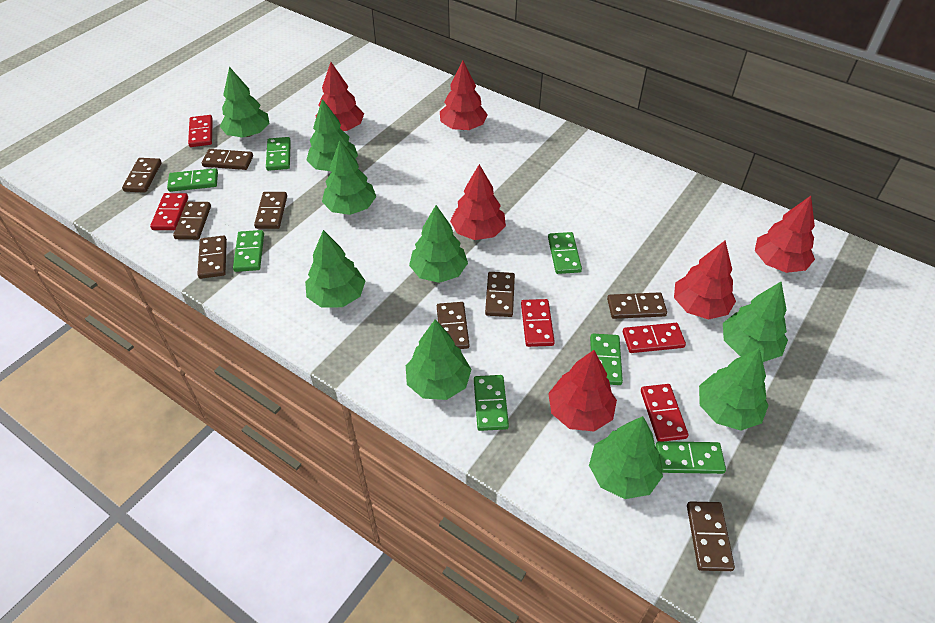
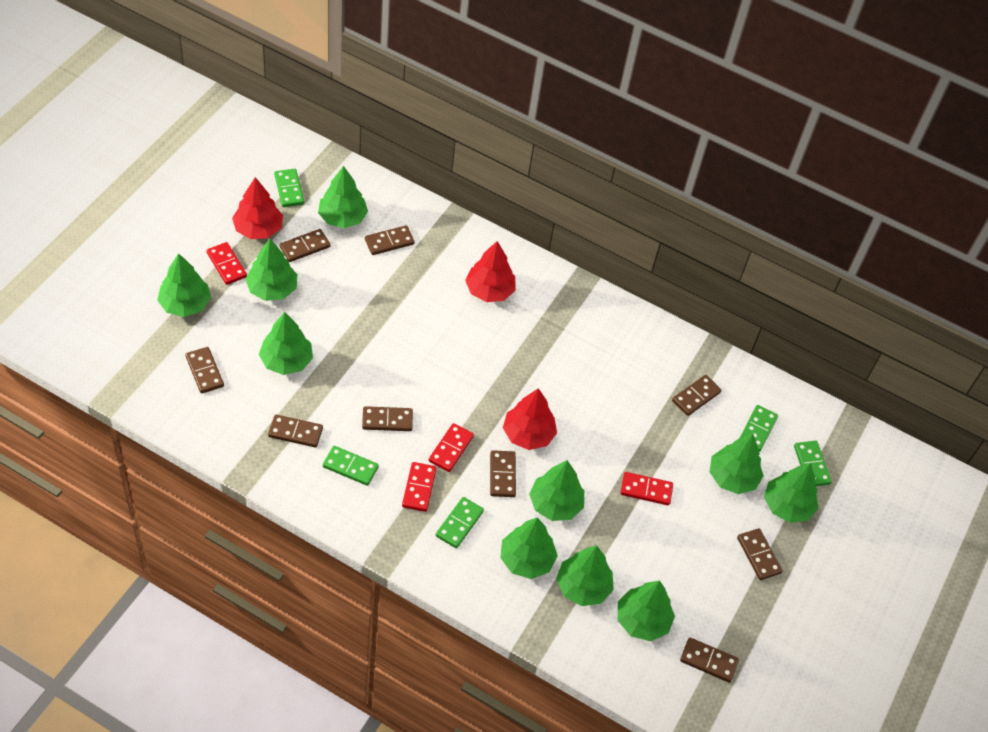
green domino: 7 -> 5
green tree: 9 -> 10
red domino: 5 -> 4
red tree: 6 -> 3

